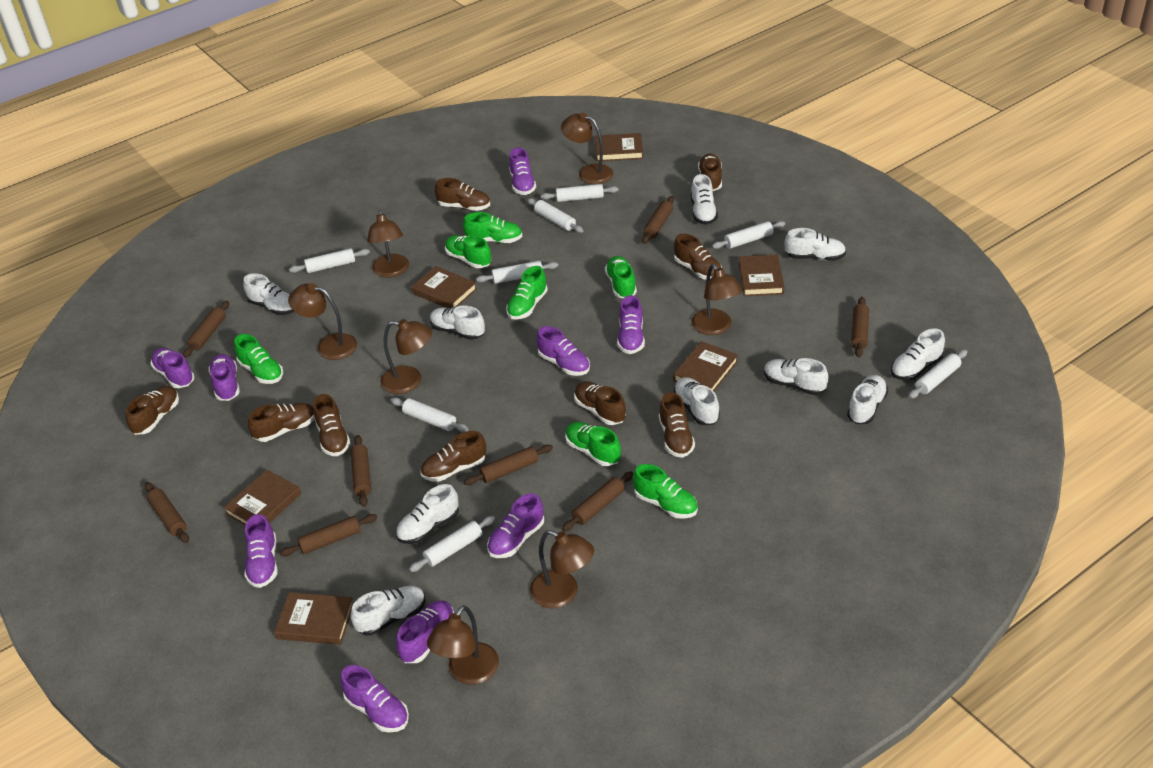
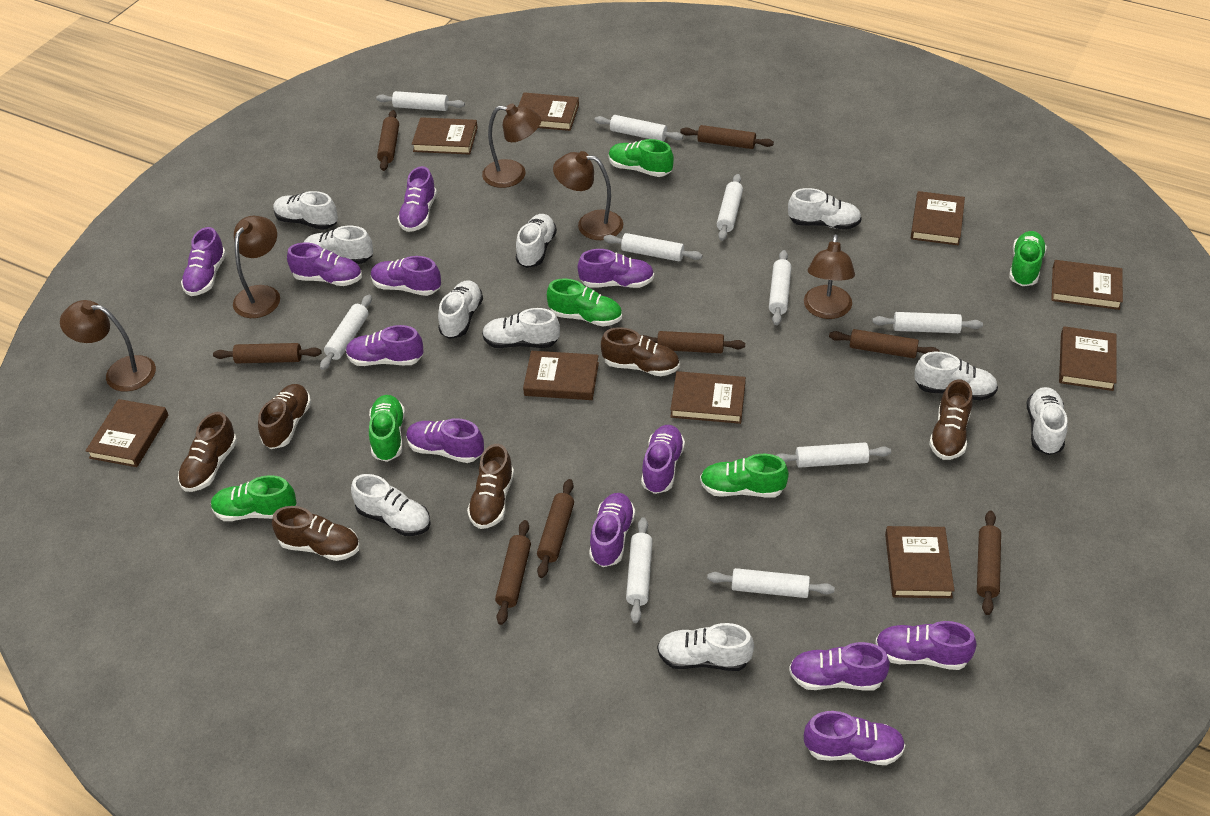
brown book: 6 -> 9
brown lamp: 7 -> 5
brown shoe: 9 -> 6
green shoe: 7 -> 6
purple shoe: 9 -> 12
white rolling pin: 8 -> 10

